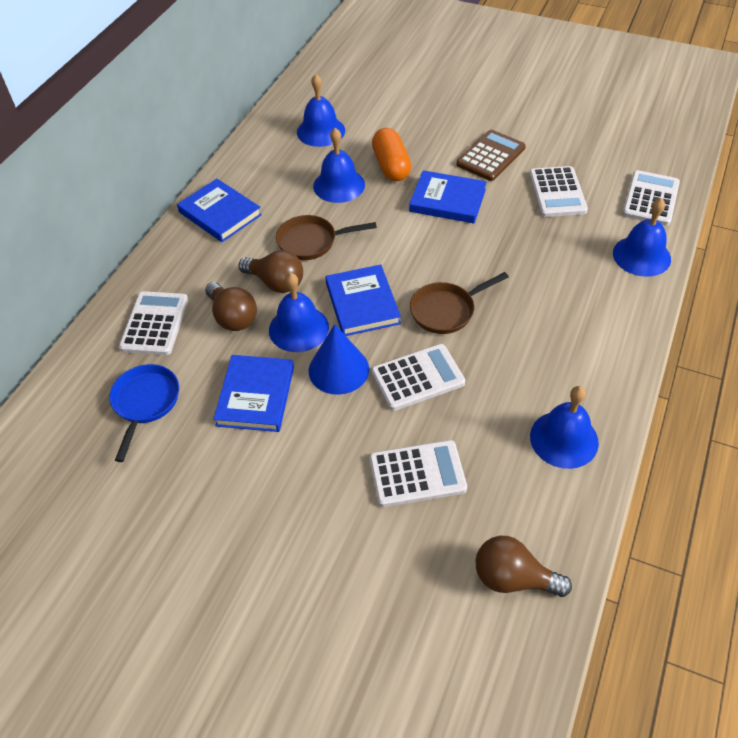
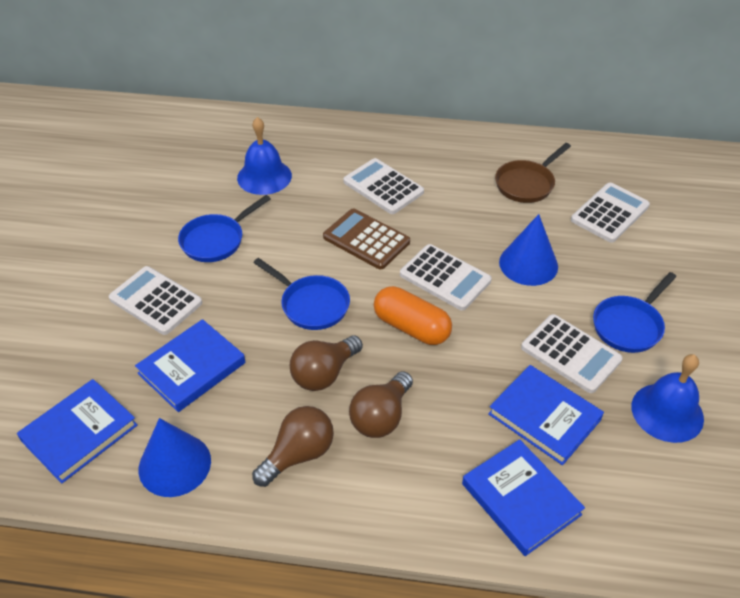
blue bell: 5 -> 2
blue cone: 1 -> 2
blue pan: 1 -> 3
brown pan: 2 -> 1

